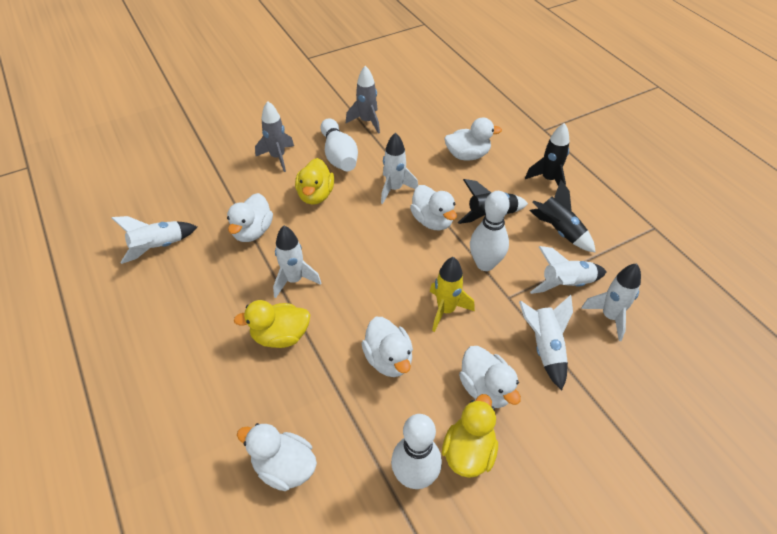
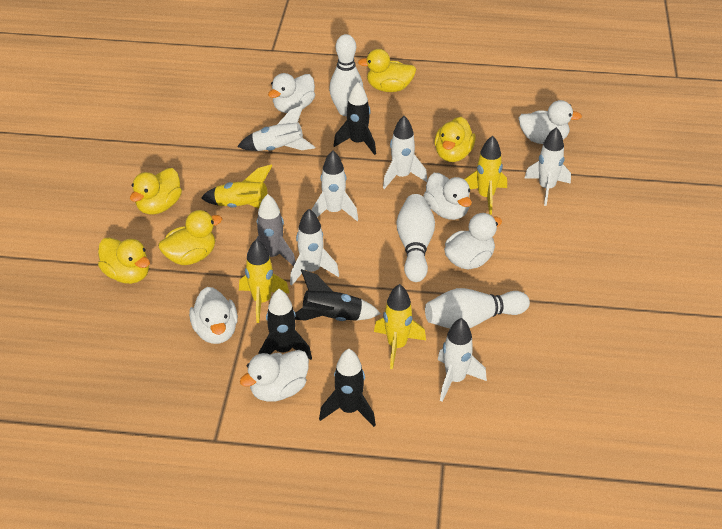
black rocket: 3 -> 4
grey rocket: 2 -> 1
yellow duck: 3 -> 5
yellow rocket: 1 -> 4

